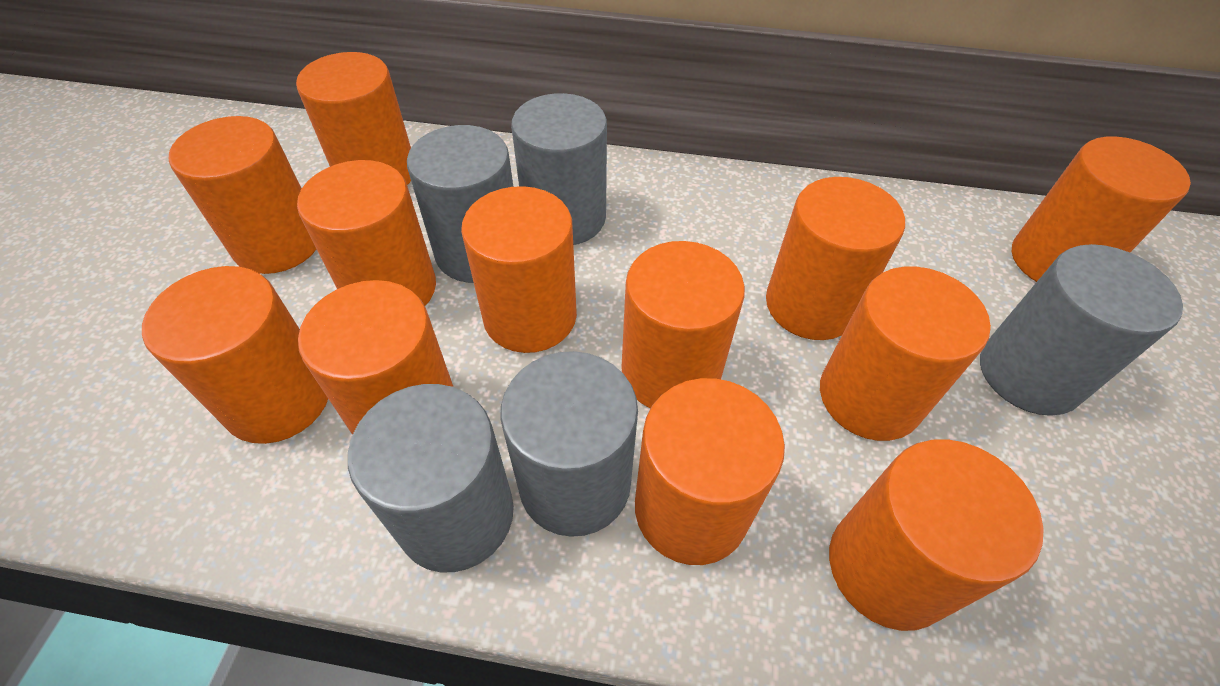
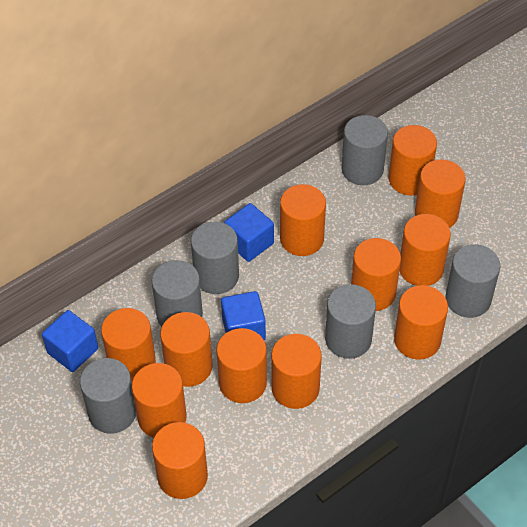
blue cube: 0 -> 3
grey cylinder: 5 -> 6

